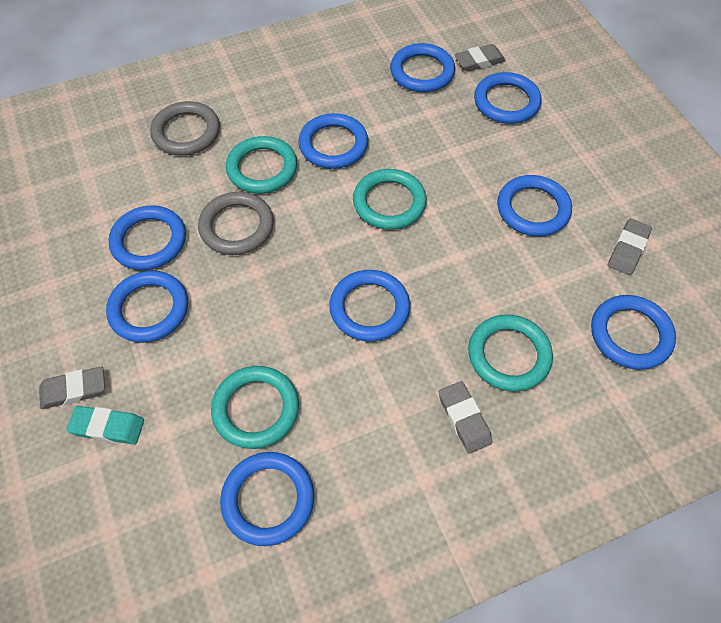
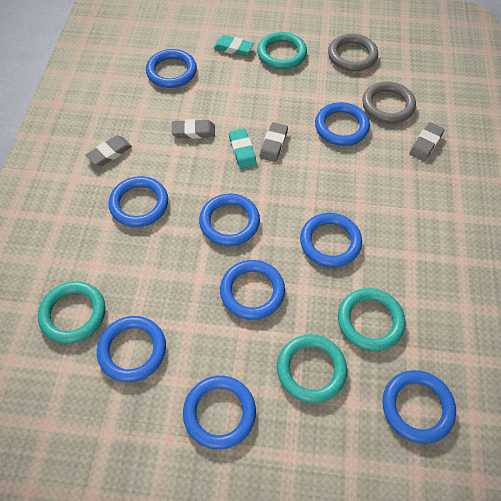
turquoise eraser: 1 -> 2

